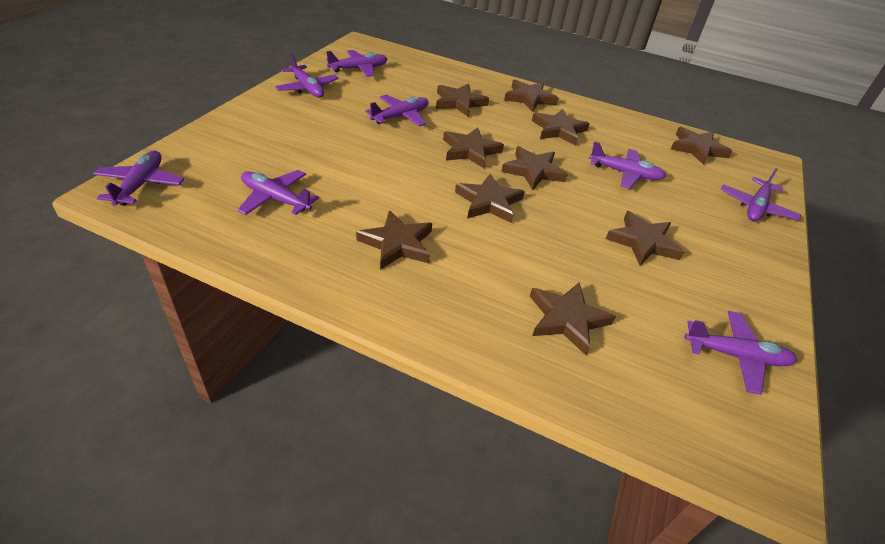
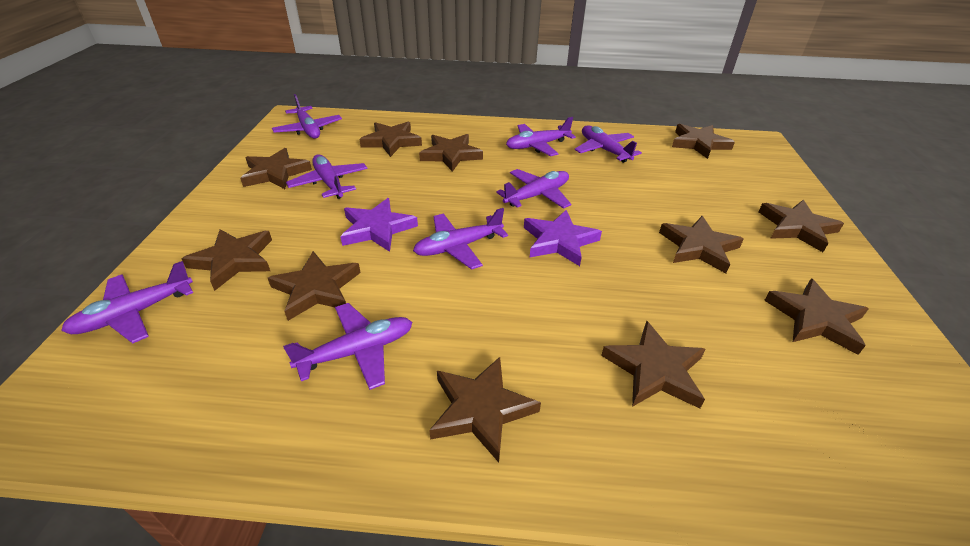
brown star: 10 -> 11
purple star: 0 -> 2

